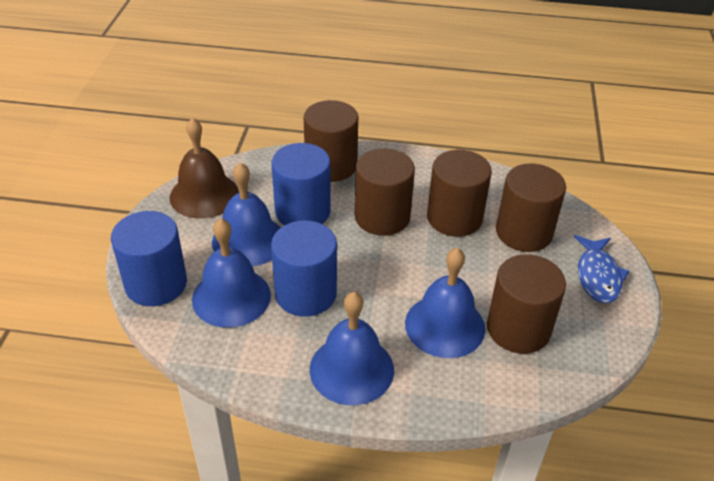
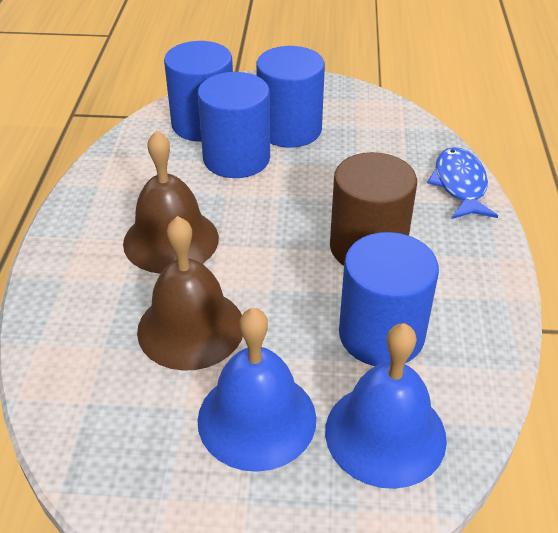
blue bell: 4 -> 2
blue cylinder: 3 -> 4
brown bell: 1 -> 2
brown cylinder: 5 -> 1

